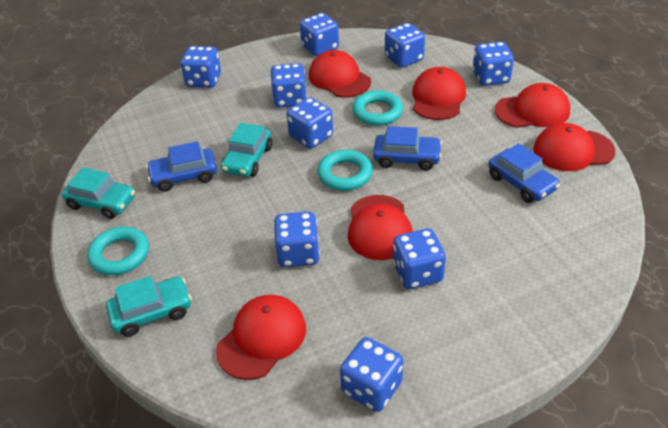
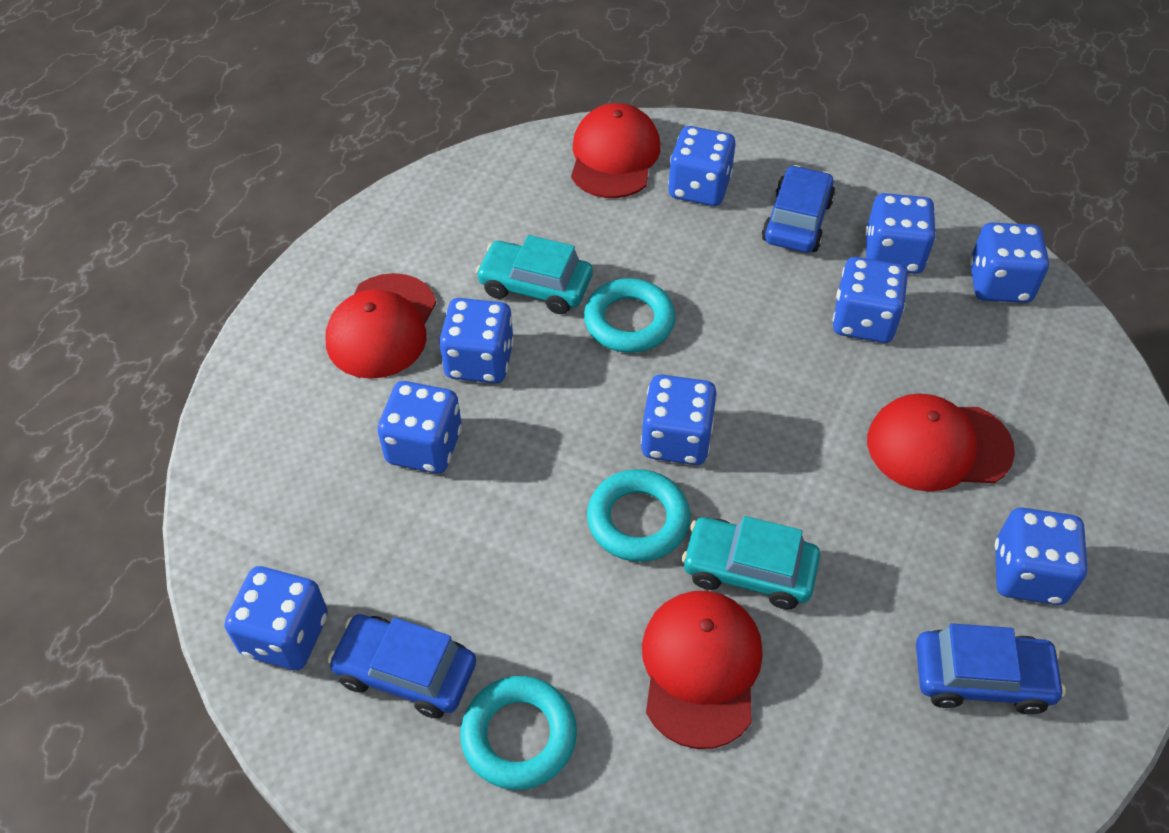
red cap: 6 -> 4
turquoise car: 3 -> 2

